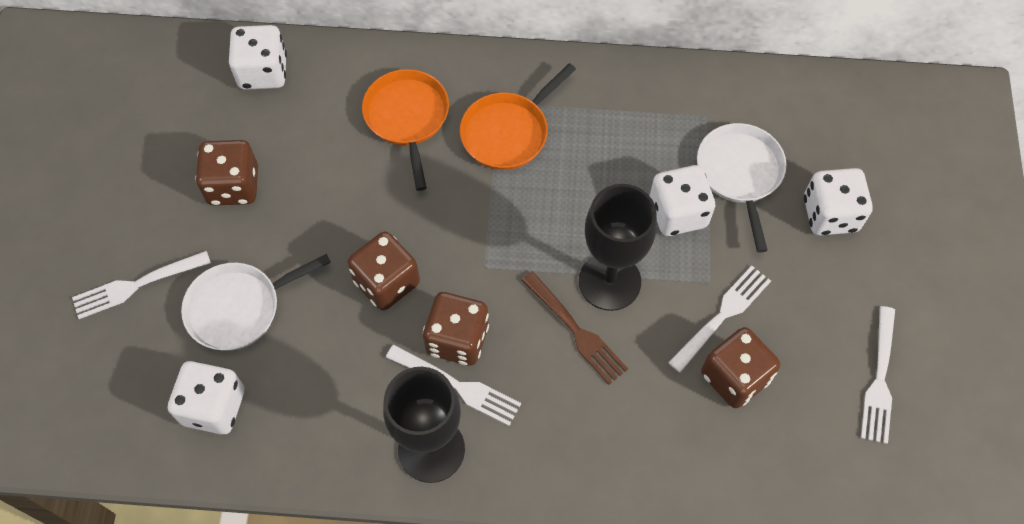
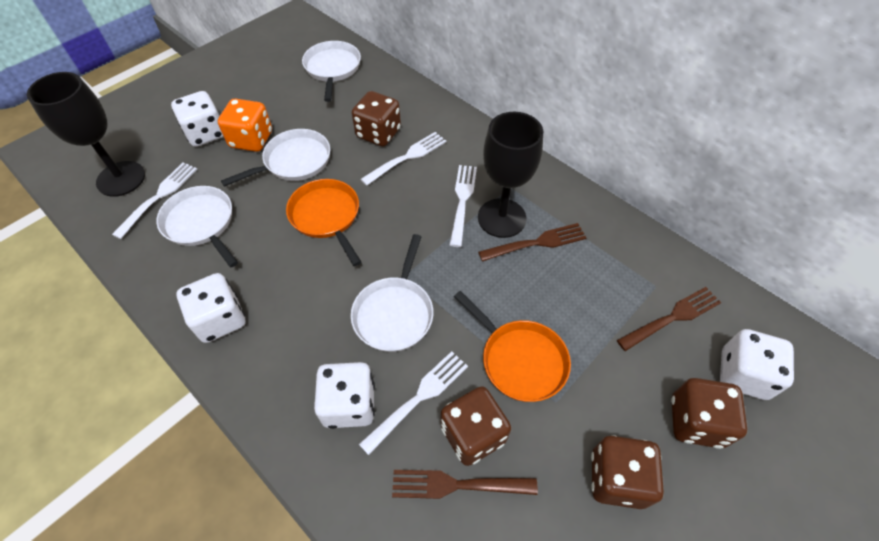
brown fork: 1 -> 3
orange dice: 0 -> 1
white pan: 2 -> 4

